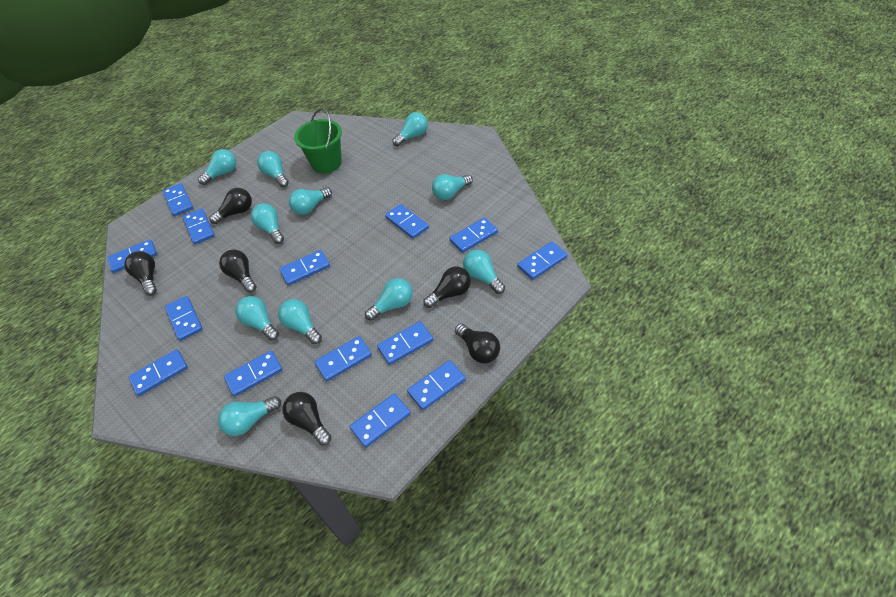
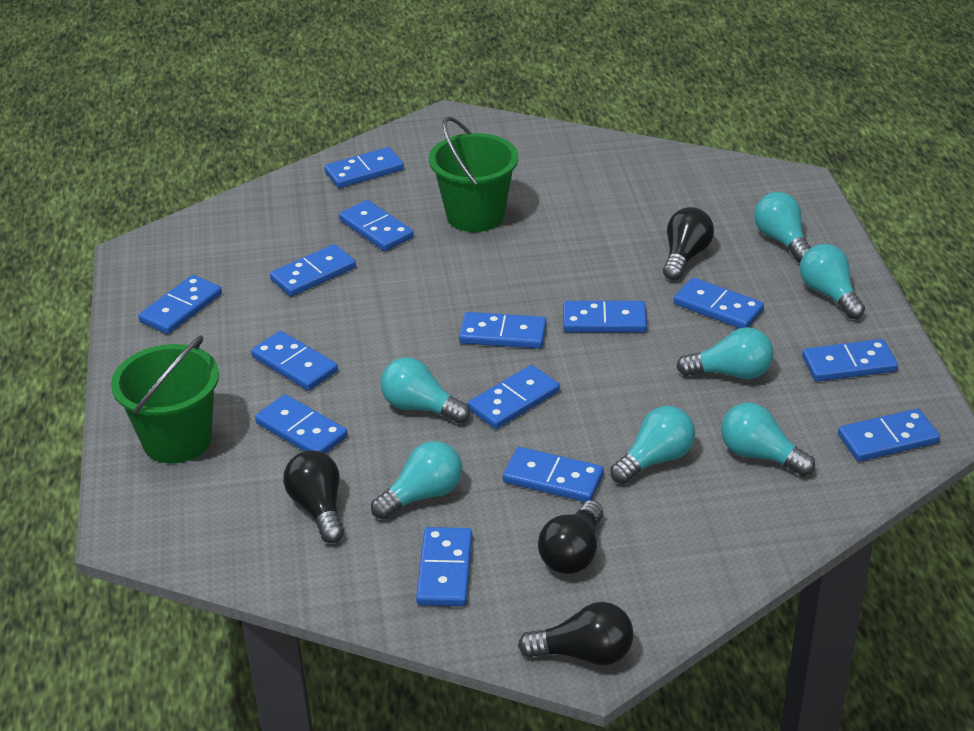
black light bulb: 6 -> 4
green bucket: 1 -> 2
turquoise light bulb: 11 -> 7

